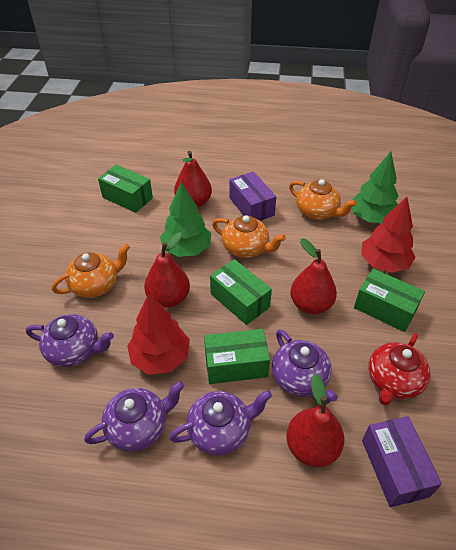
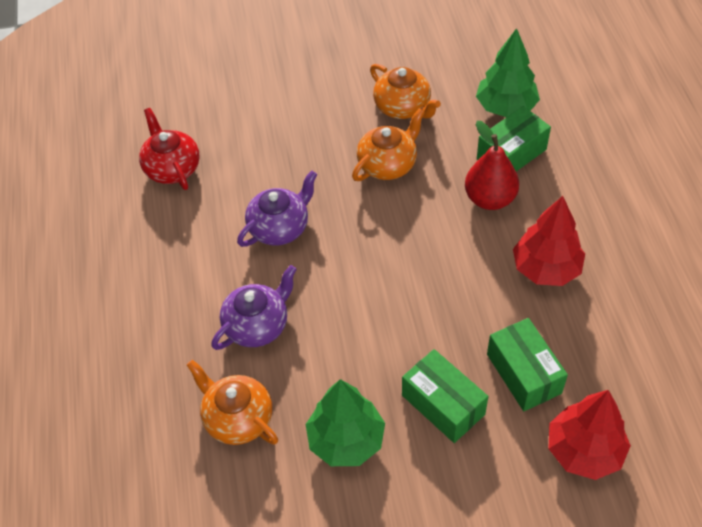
green box: 4 -> 3
purple box: 2 -> 0
purple teapot: 4 -> 2
red pear: 4 -> 1

